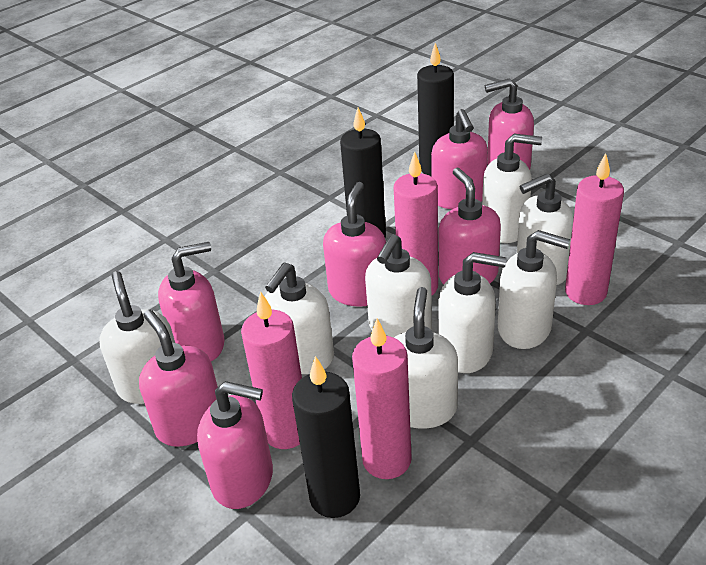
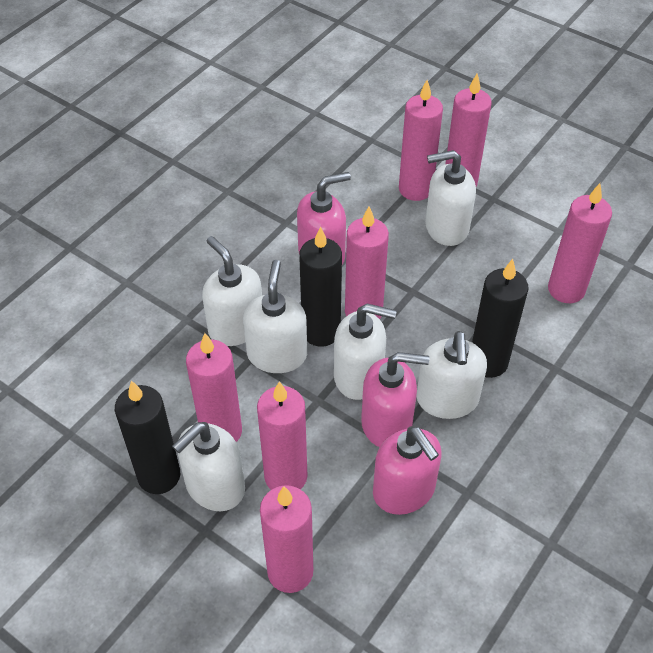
pink candle: 4 -> 7
pink soap dispenser: 7 -> 3
white soap dispenser: 8 -> 6

